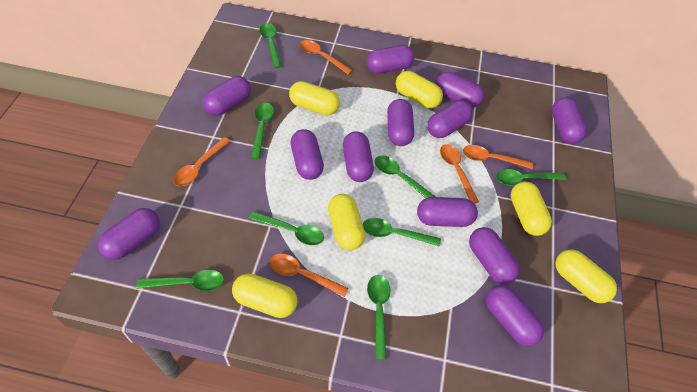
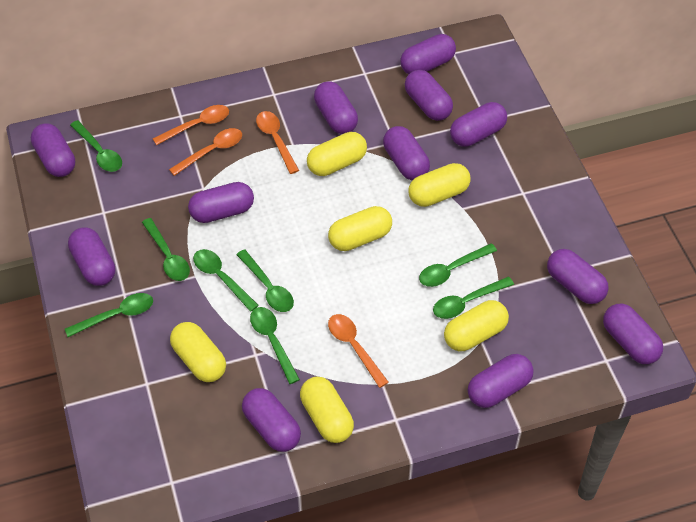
orange spoon: 5 -> 4

